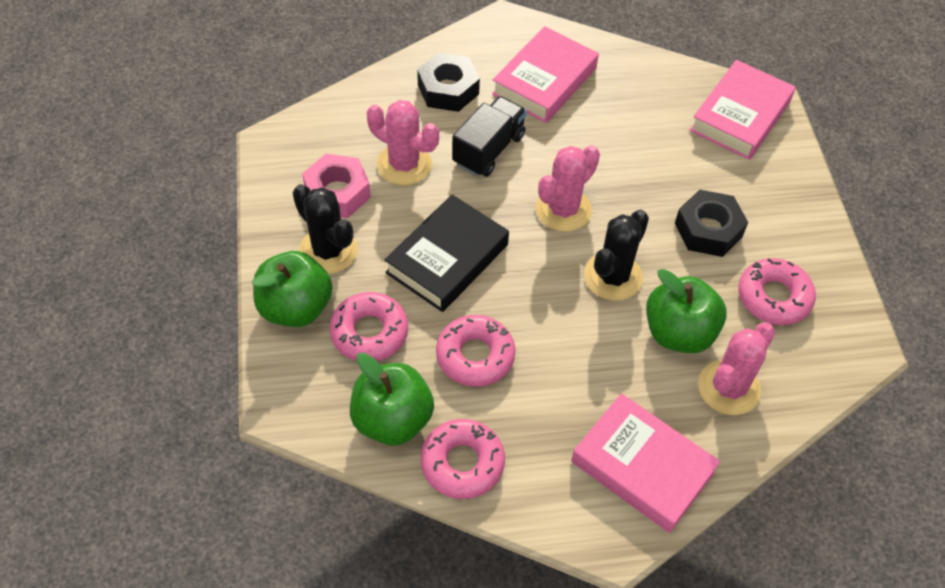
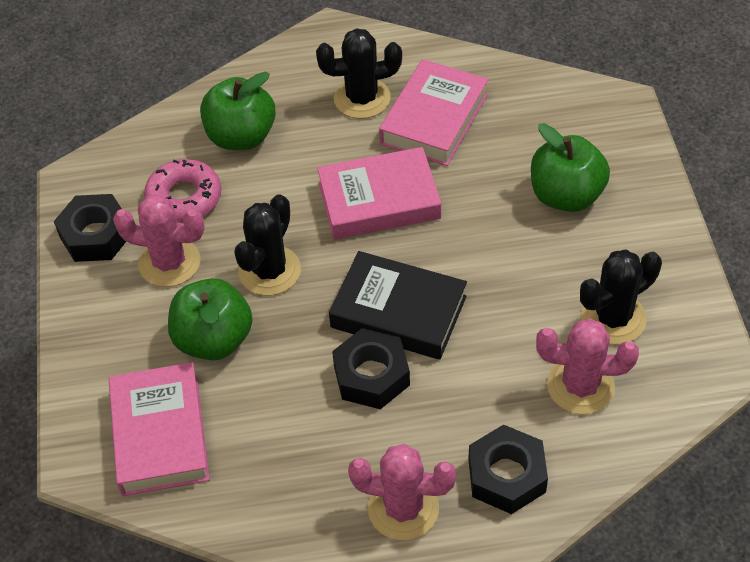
black cactus: 2 -> 3
black nut: 2 -> 3
black truck: 1 -> 0
pink donut: 4 -> 1
pink nut: 1 -> 0

